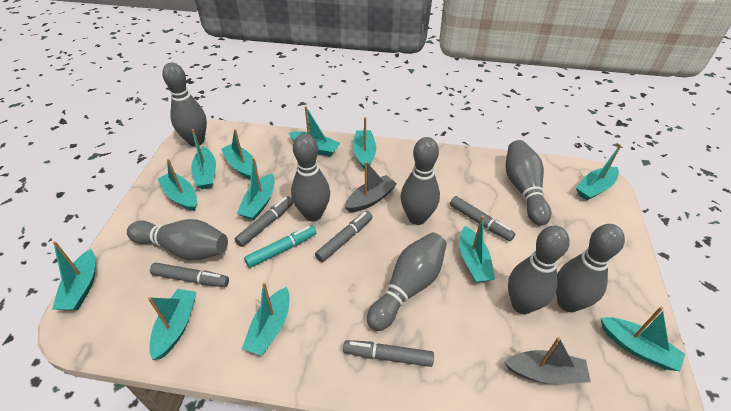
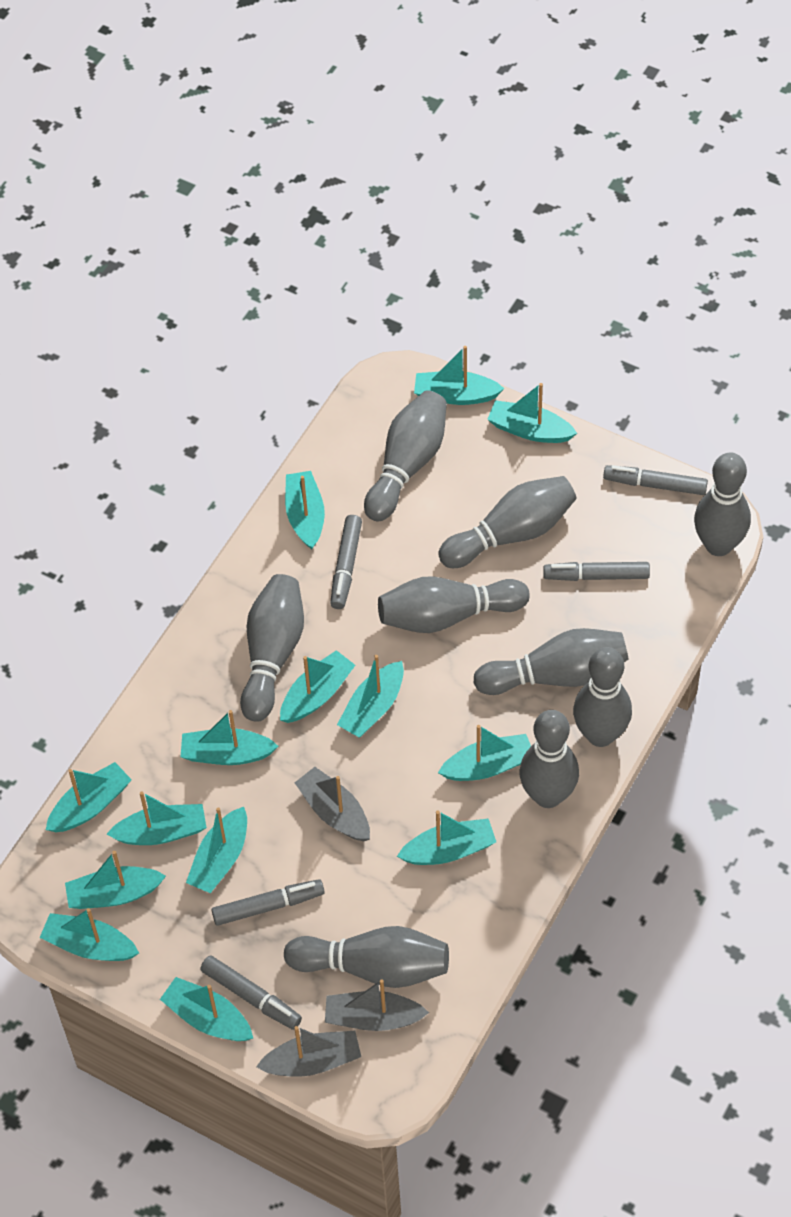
grey boat: 2 -> 3
grey bowling pin: 8 -> 9
turquoise boat: 12 -> 14
turquoise marker: 1 -> 0

